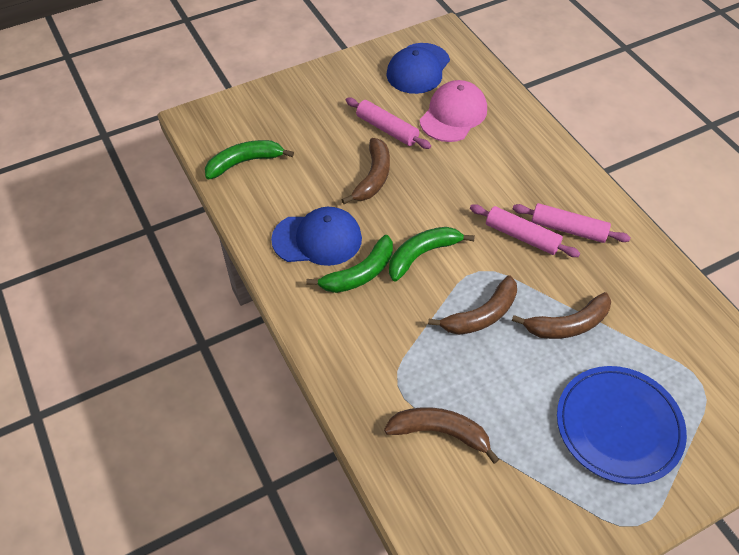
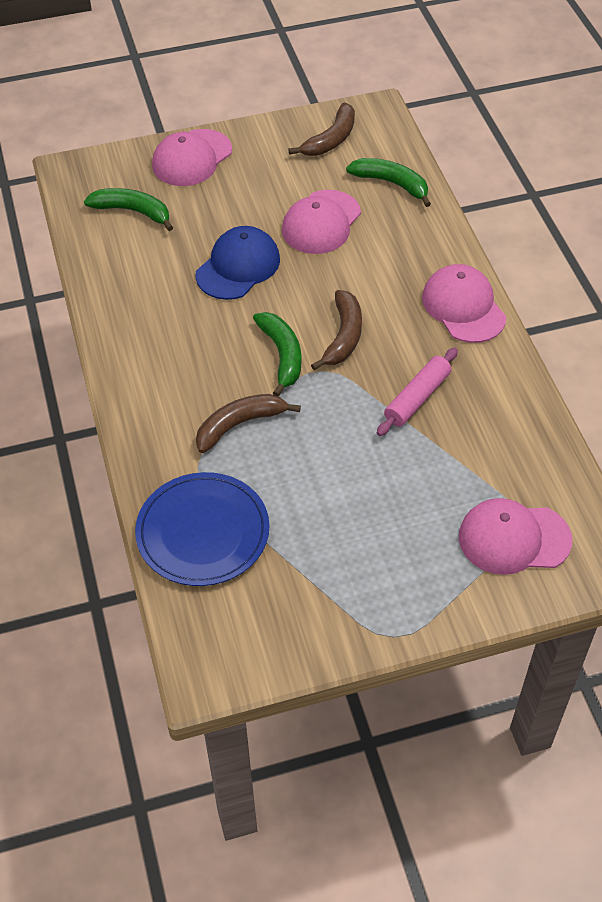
blue cap: 2 -> 1
brown banana: 4 -> 3
pink cap: 1 -> 4
pink rolling pin: 3 -> 1

